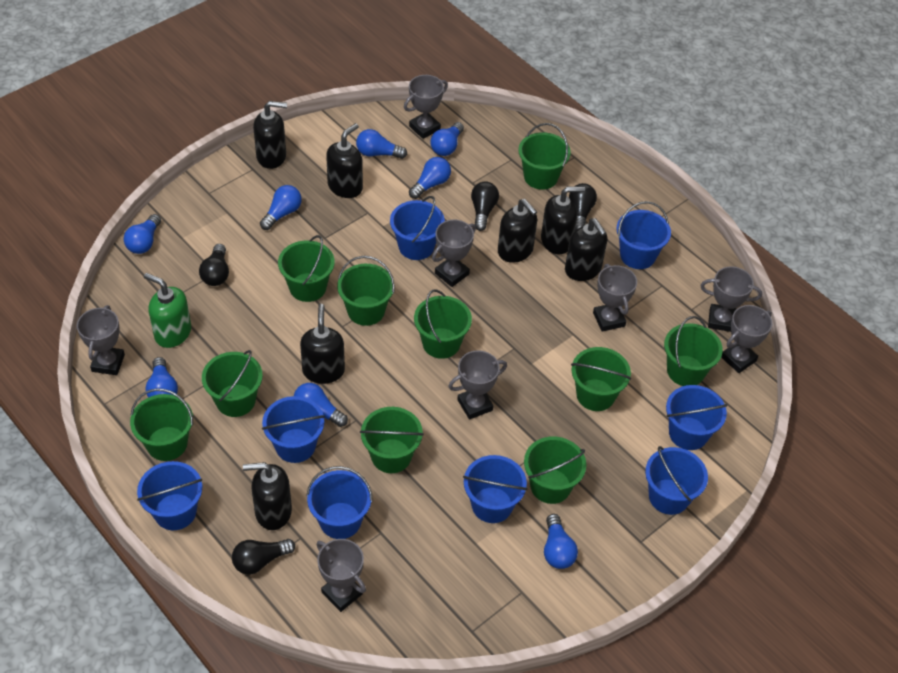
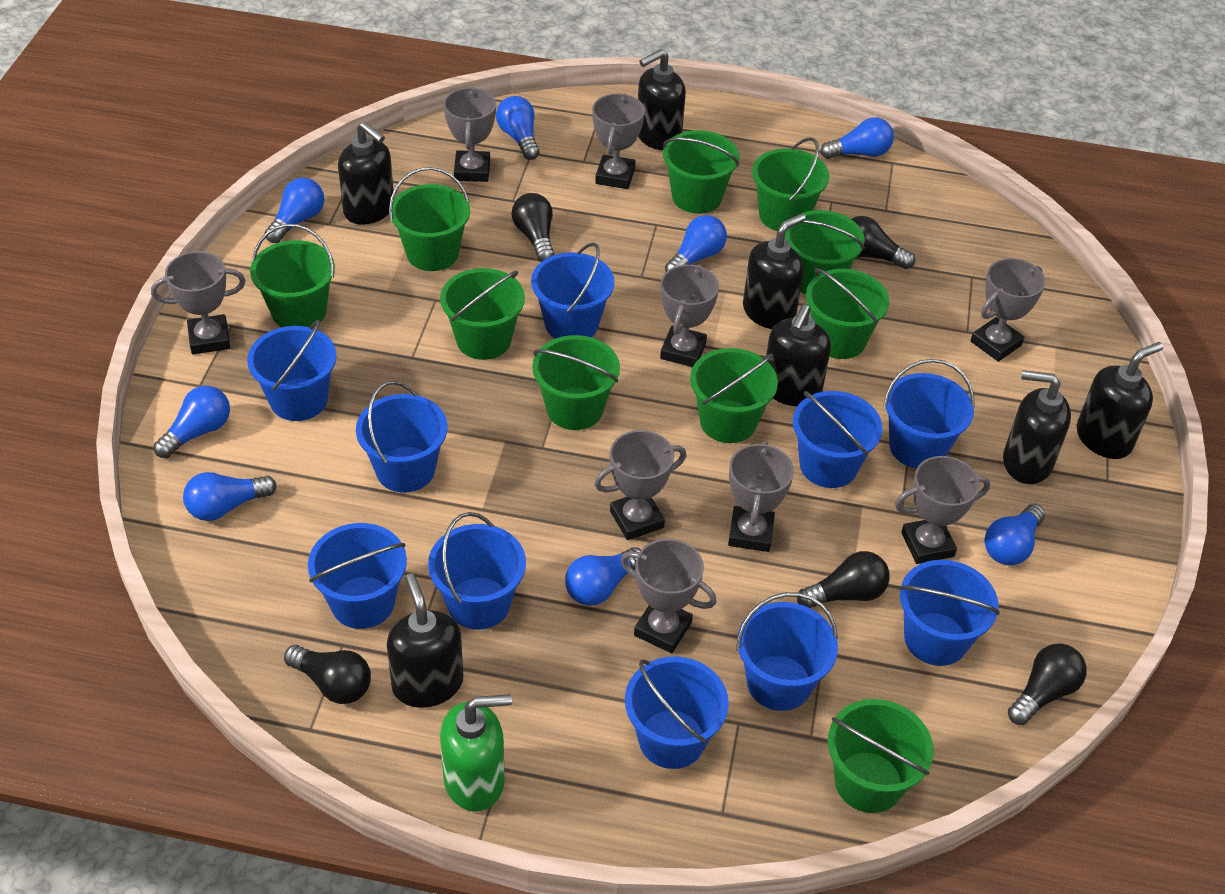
black light bulb: 4 -> 5
blue bucket: 8 -> 10
grey trophy: 8 -> 9

